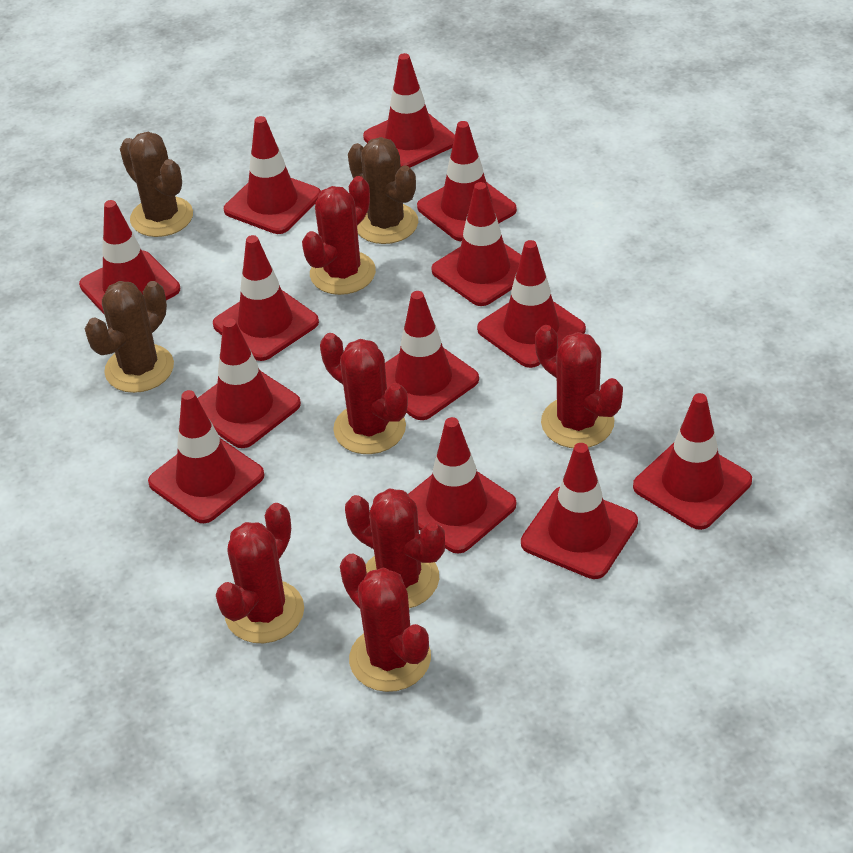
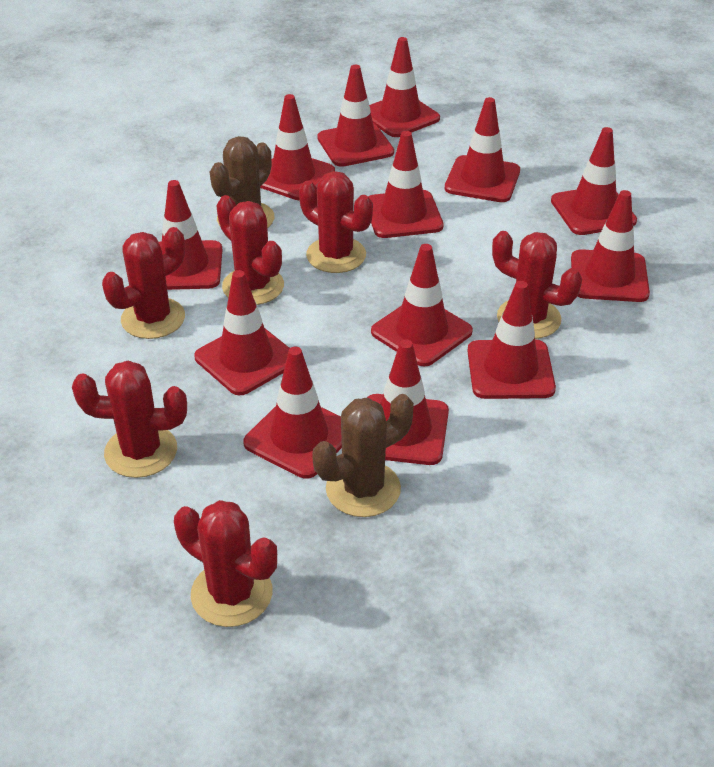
brown cactus: 3 -> 2

